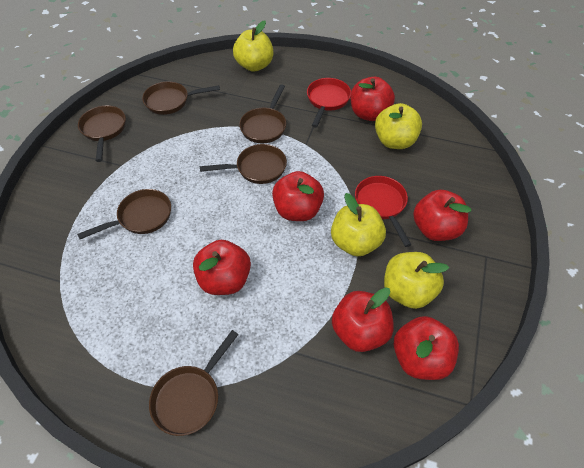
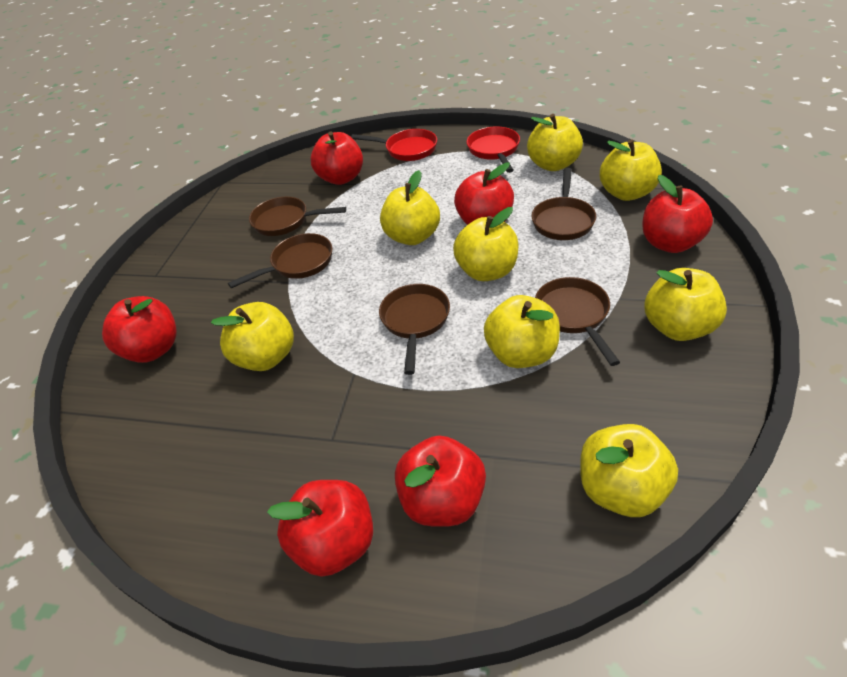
brown pan: 6 -> 5
yellow apple: 4 -> 8

